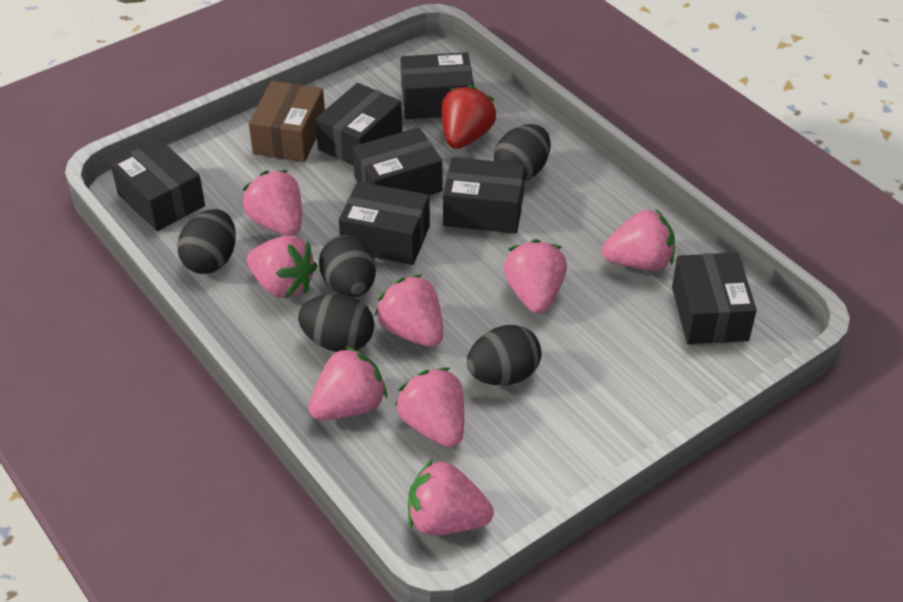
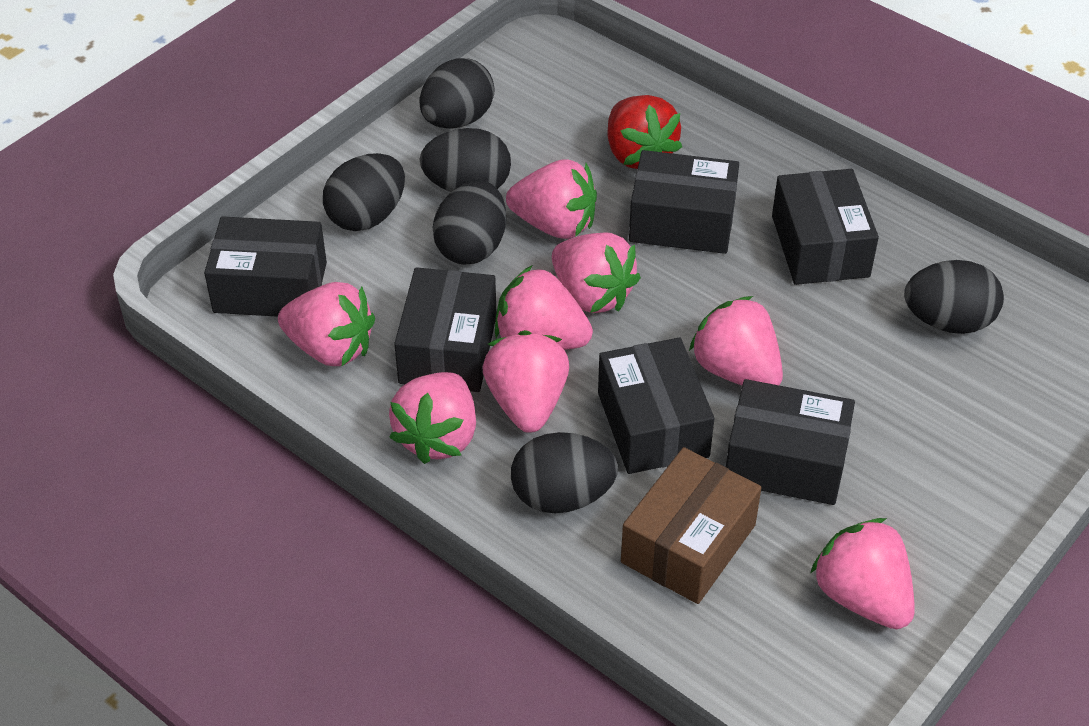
black box: 7 -> 6
black egg: 5 -> 6

